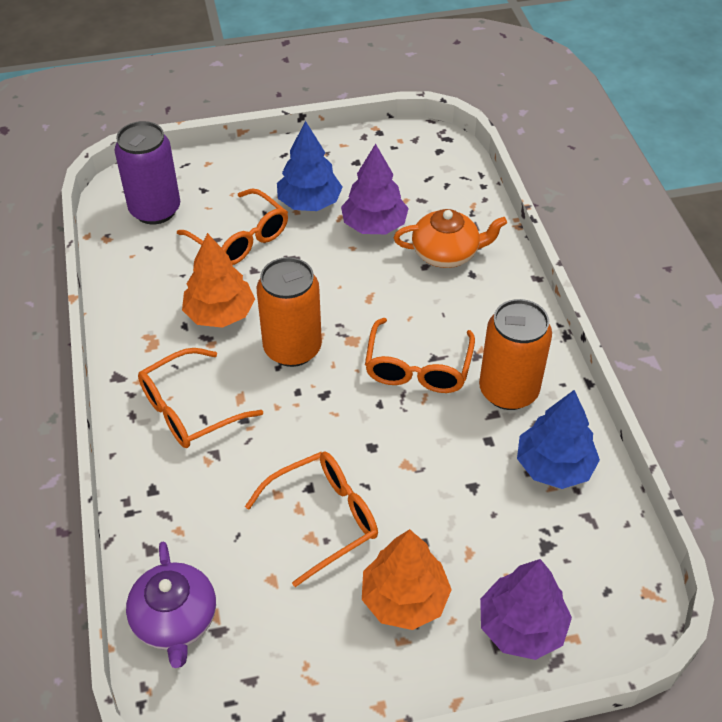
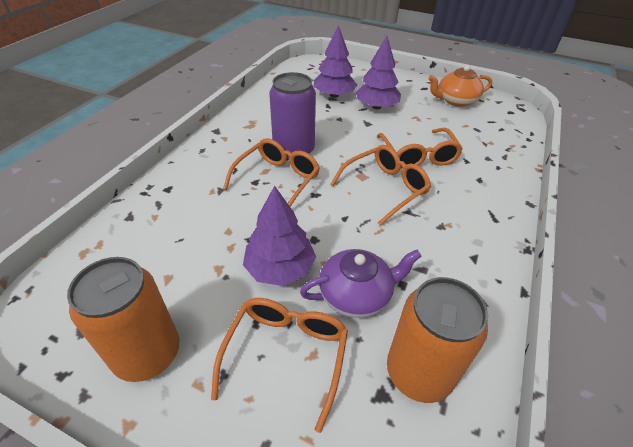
blue tree: 2 -> 0
orange tree: 2 -> 0
purple tree: 2 -> 3

